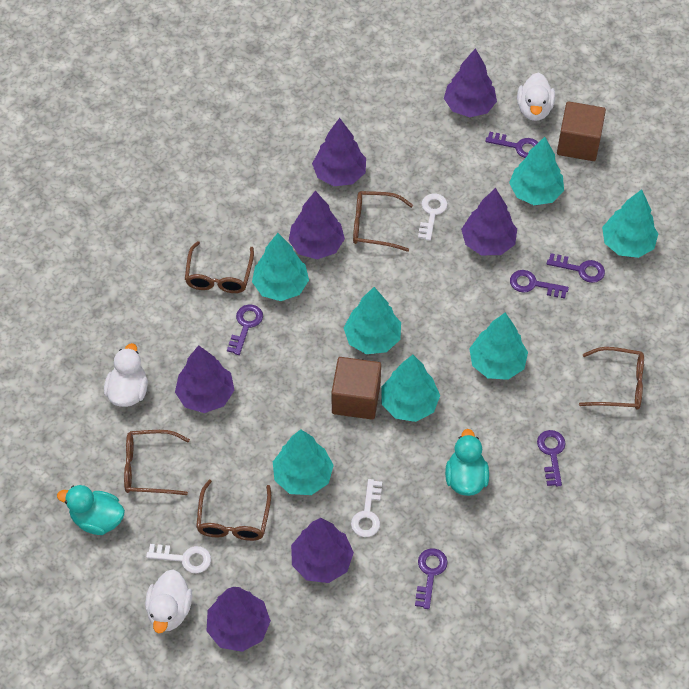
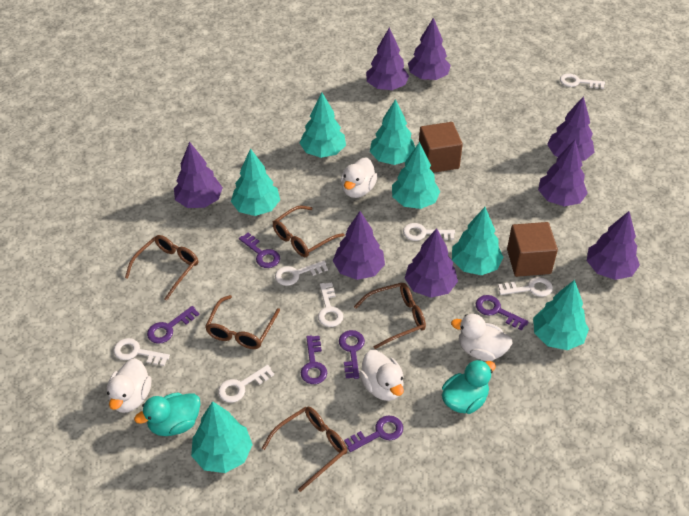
purple tree: 7 -> 8
white duck: 3 -> 4
white key: 3 -> 7

